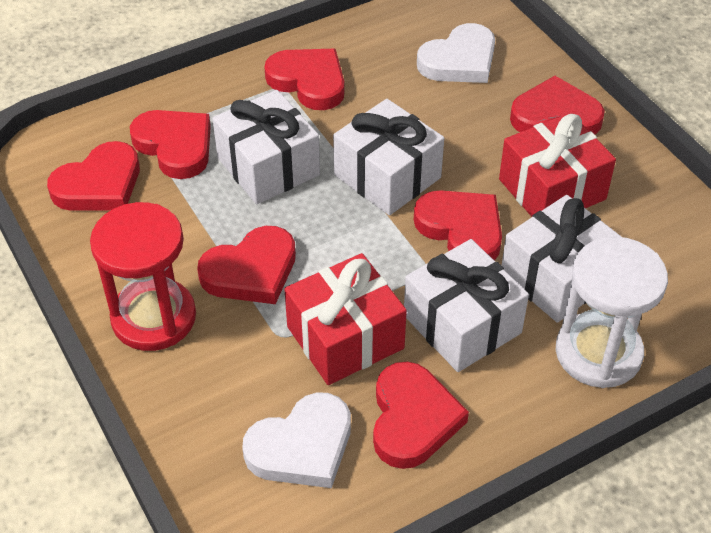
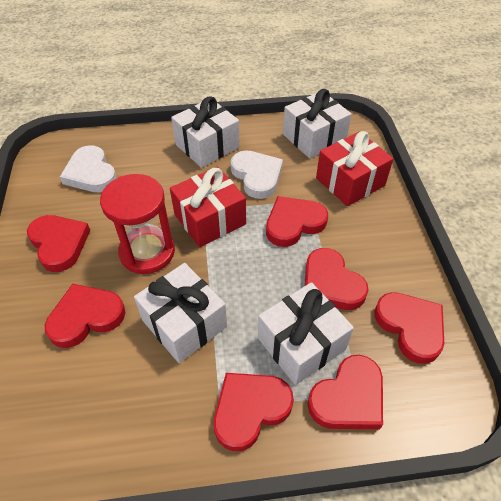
white hourglass: 1 -> 0

